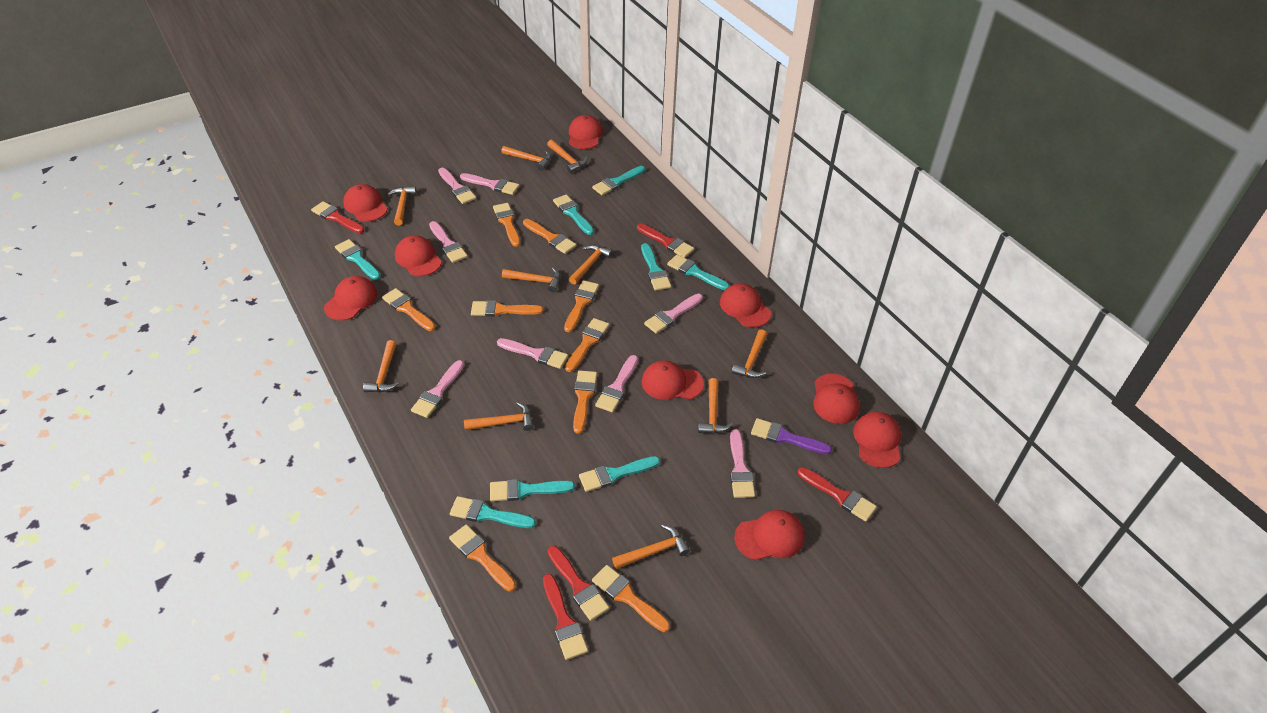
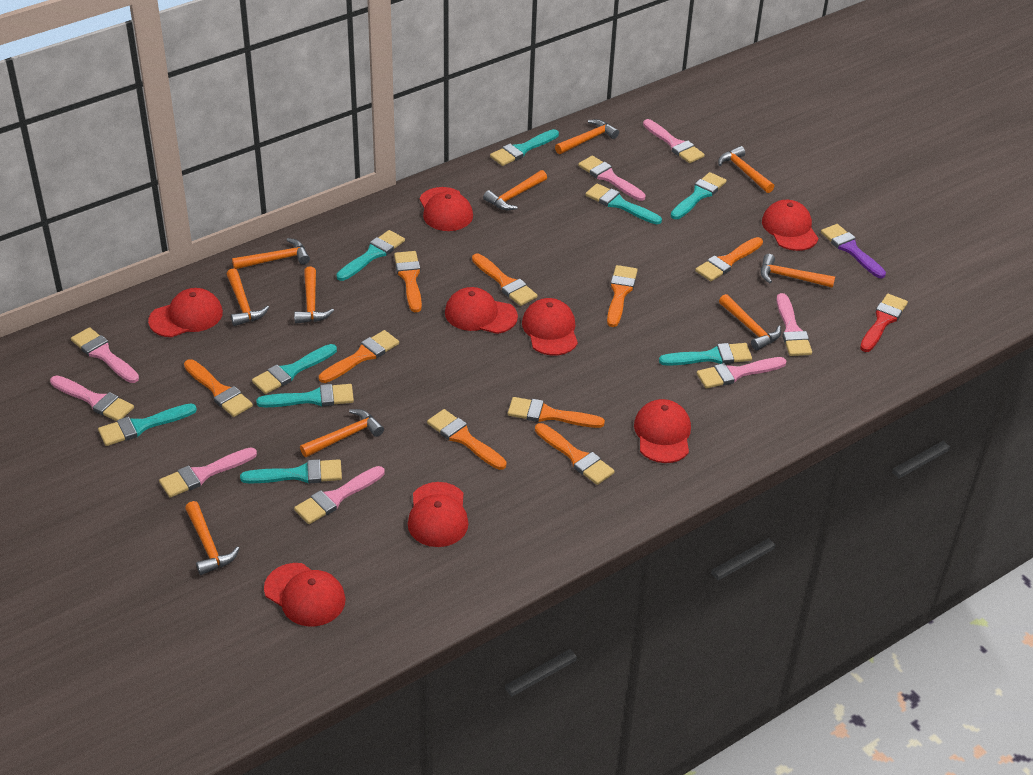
red brush: 5 -> 1
red cap: 9 -> 8
turquoise brush: 8 -> 9

